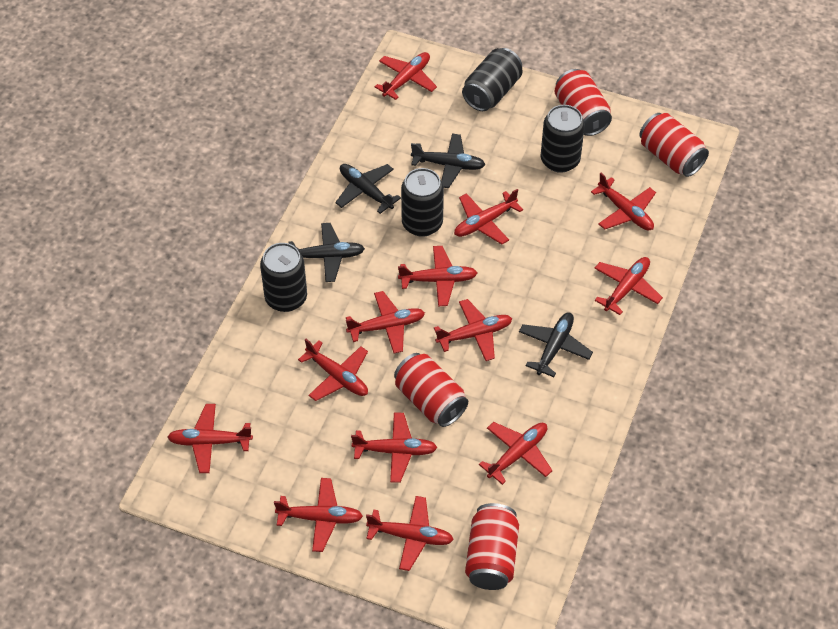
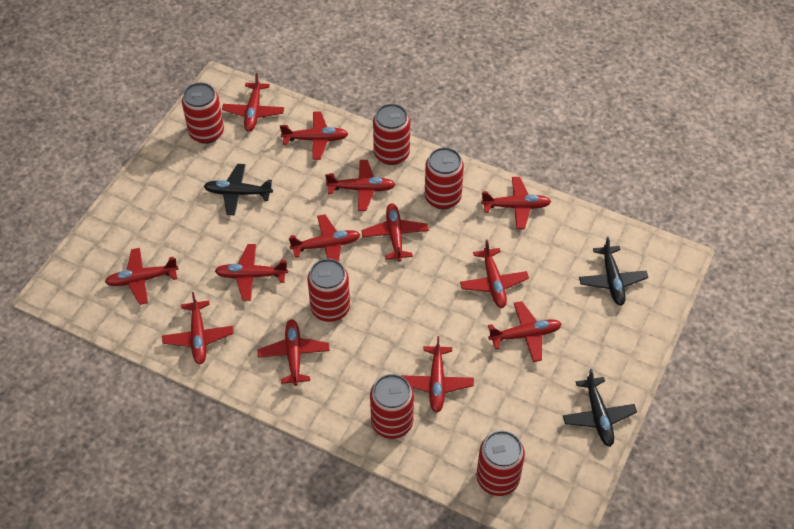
black can: 4 -> 0
black plane: 4 -> 3
red can: 4 -> 6

